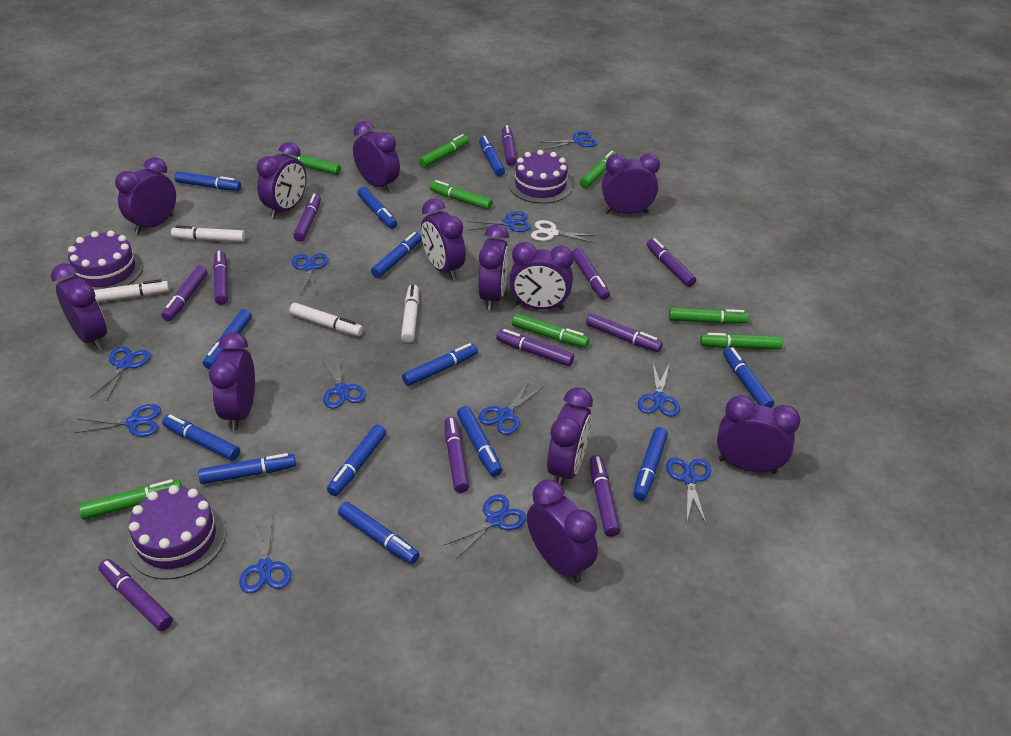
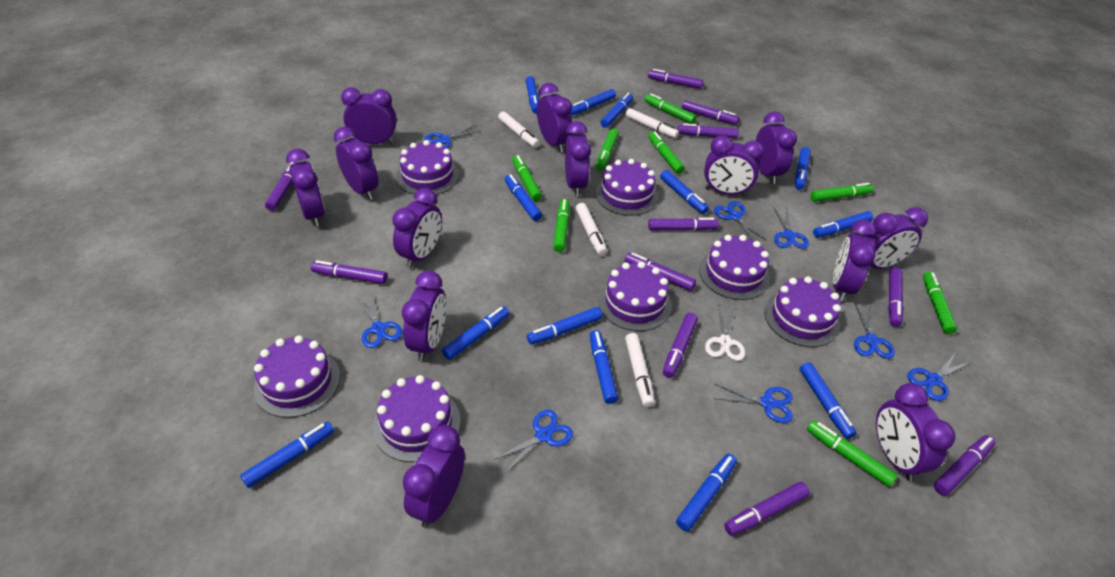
blue scissors: 11 -> 8
purple cake: 3 -> 7
purple clock: 12 -> 13

